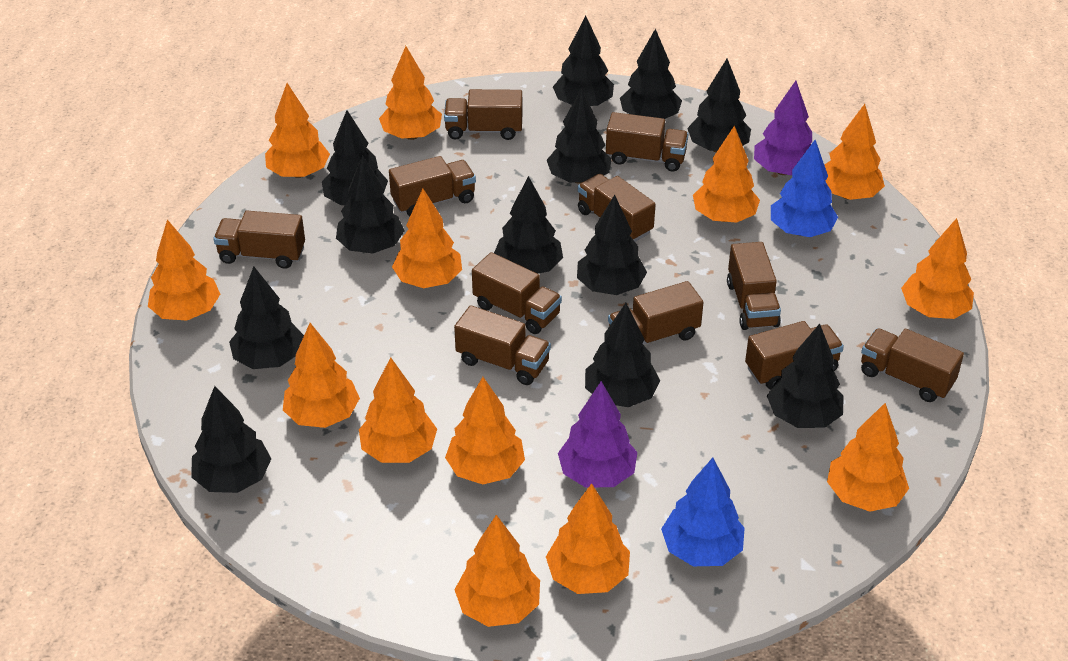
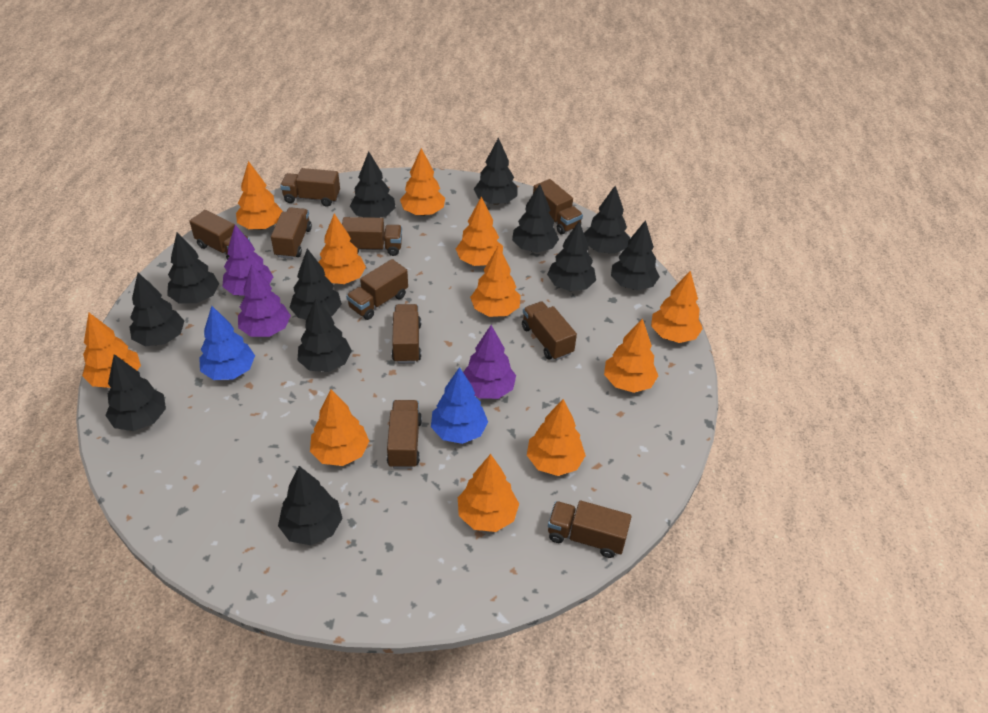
brown truck: 11 -> 10
orange tree: 13 -> 11
purple tree: 2 -> 3

